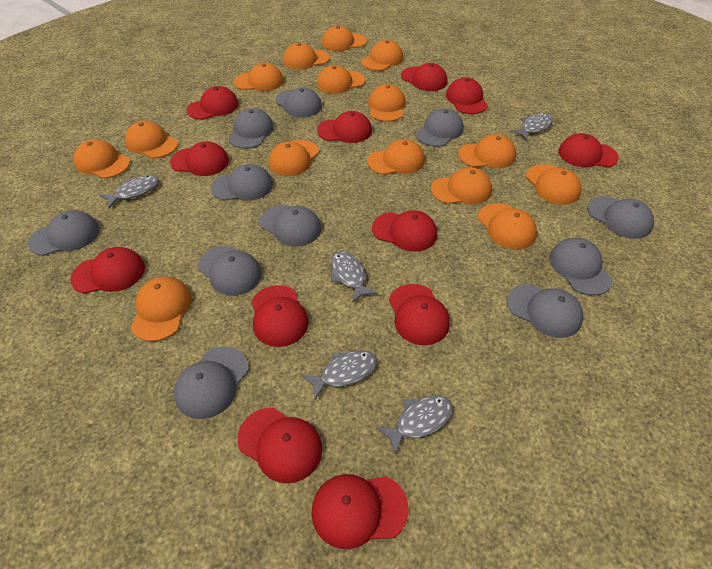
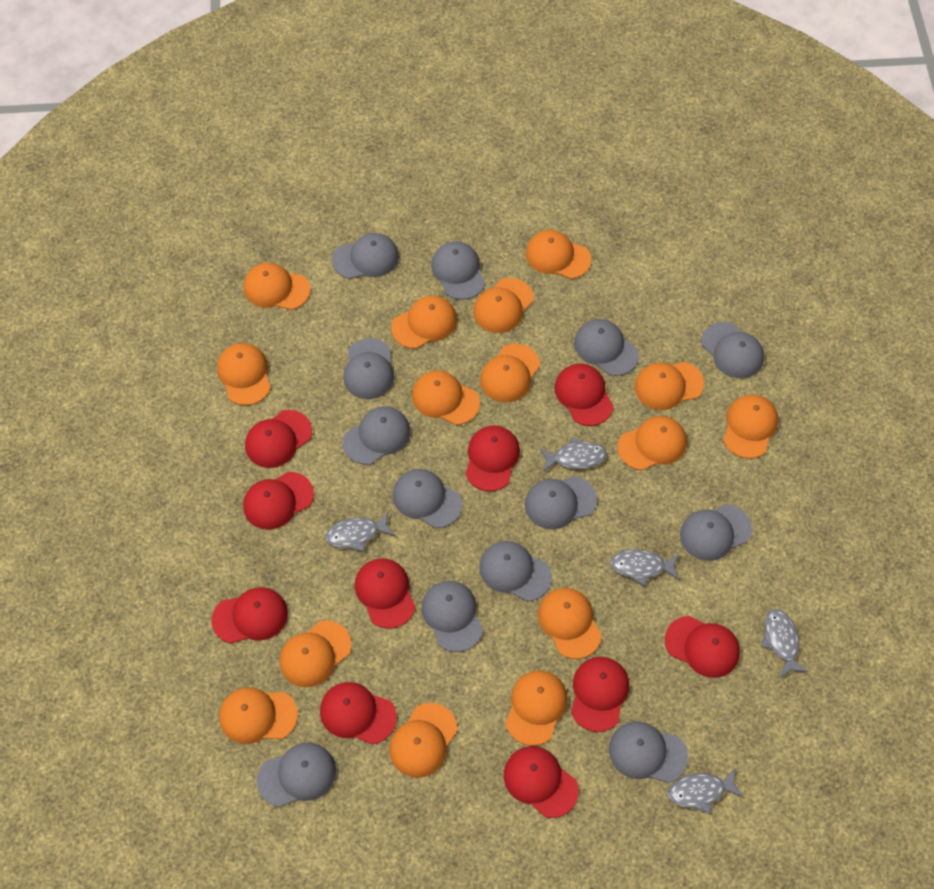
grey cap: 11 -> 13
red cap: 12 -> 10

